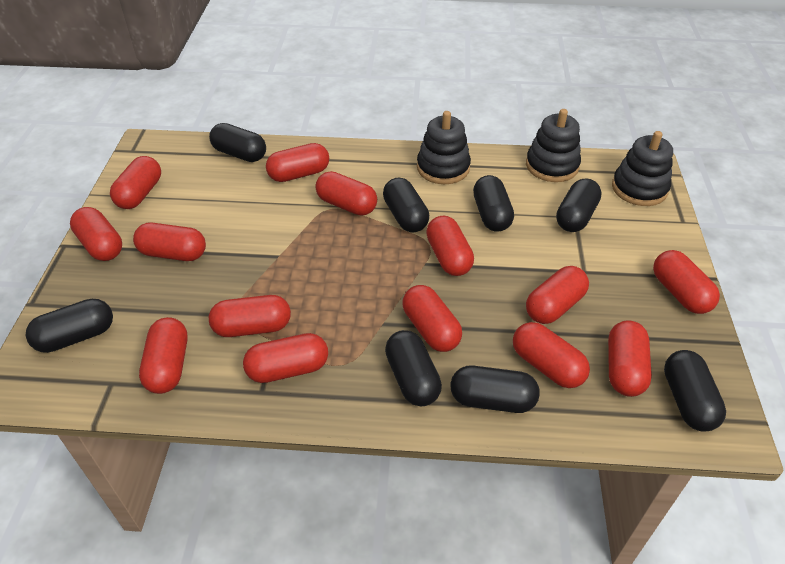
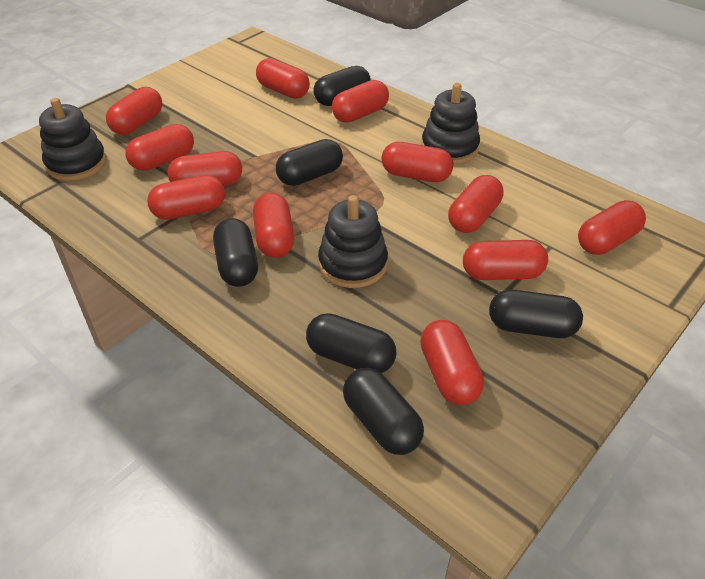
black capsule: 8 -> 6
red capsule: 14 -> 12

